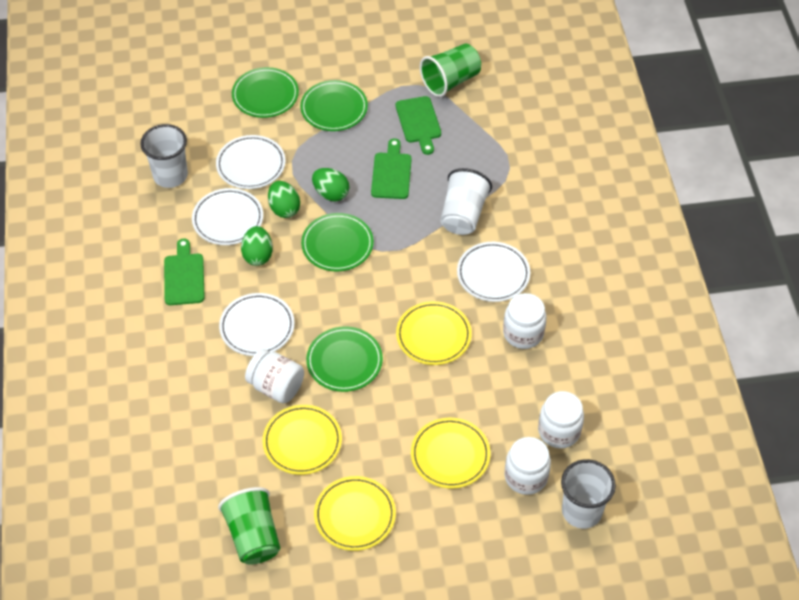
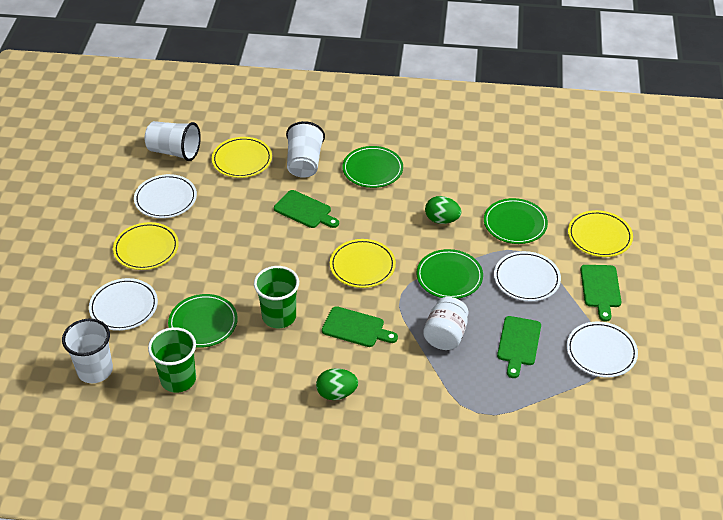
green cutting board: 3 -> 4
green egg: 3 -> 2
white jar: 4 -> 1

